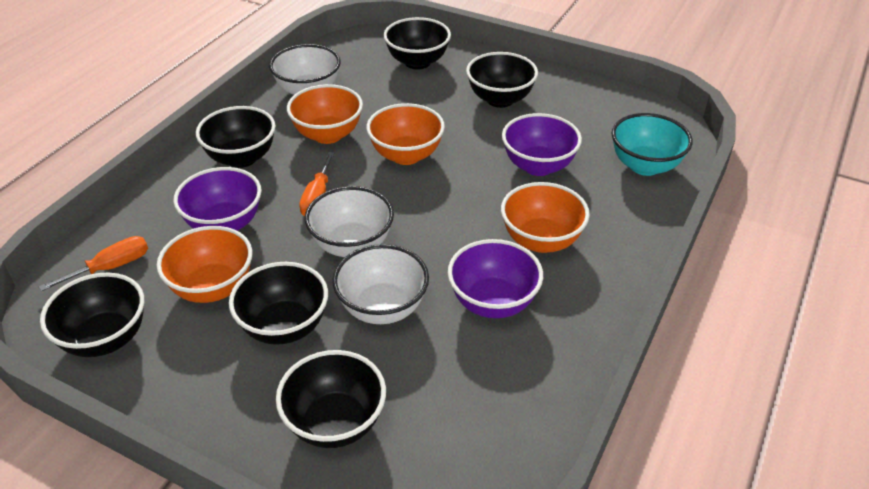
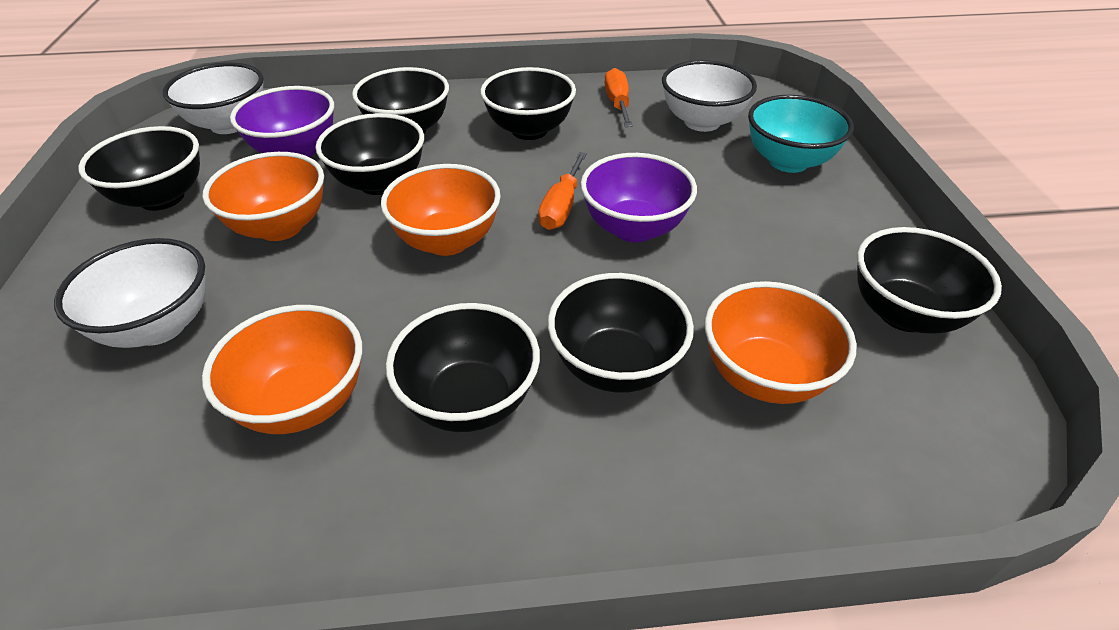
black bowl: 6 -> 7
purple bowl: 3 -> 2

